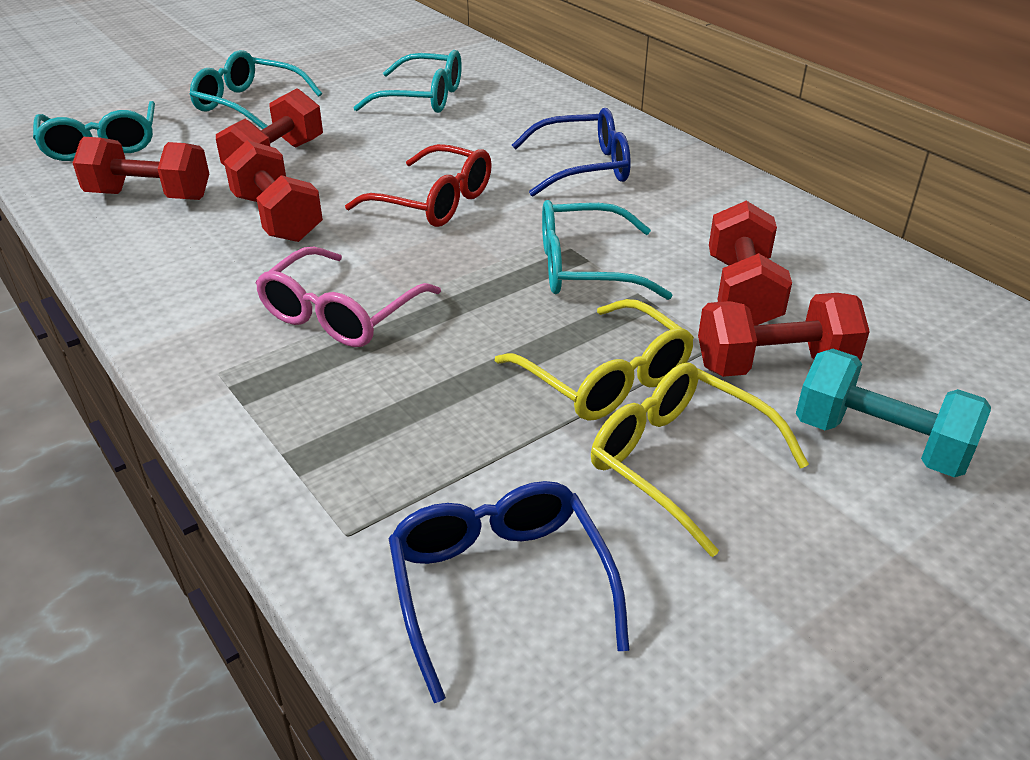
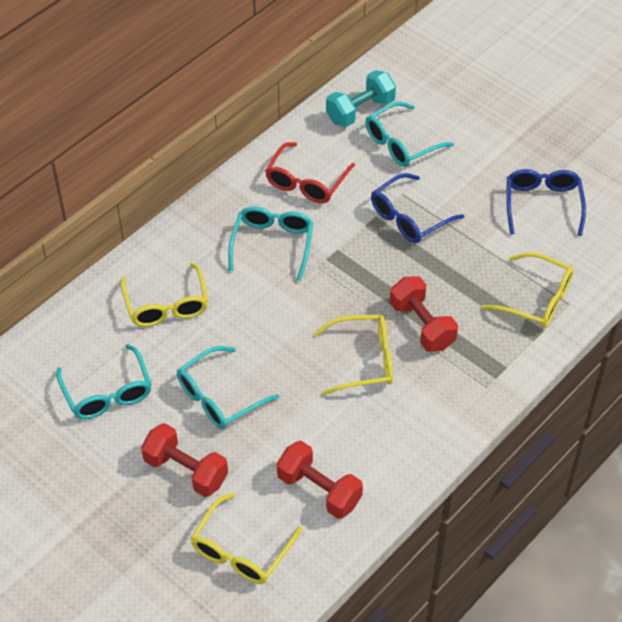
pink glasses: 1 -> 0
red dumbbell: 5 -> 3
yellow glasses: 2 -> 4

